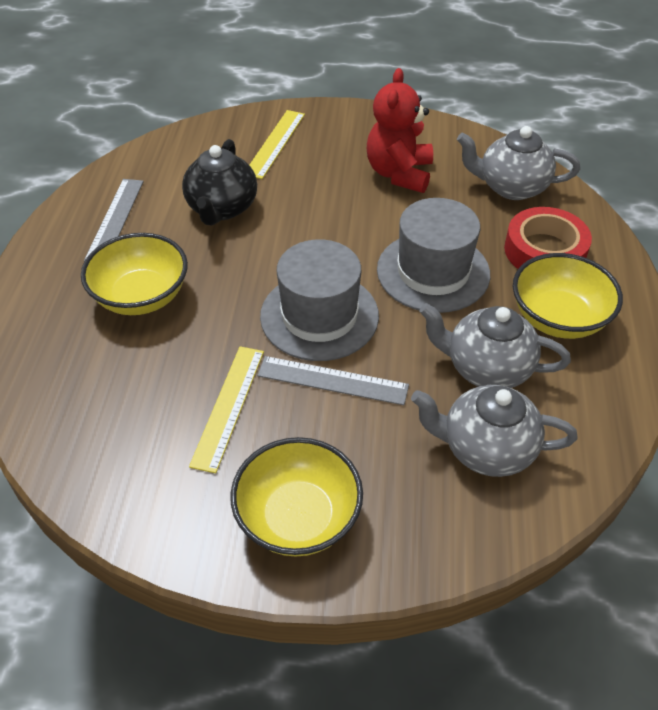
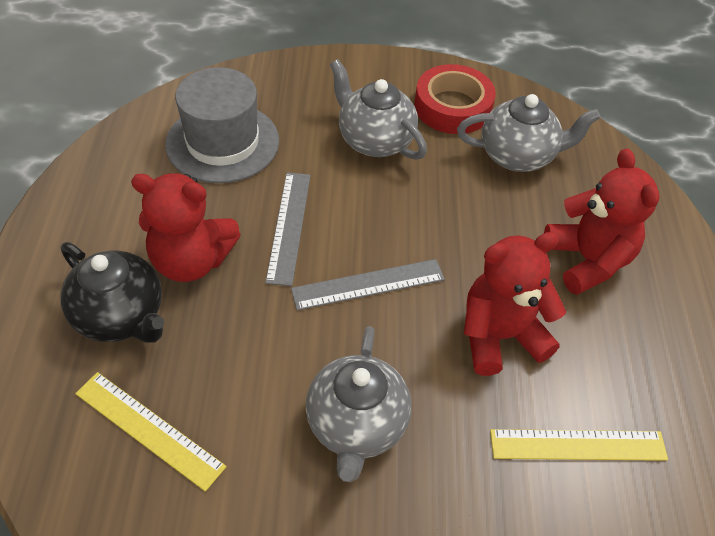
grey hat: 2 -> 1
red teddy bear: 1 -> 3
yellow bowl: 3 -> 0

